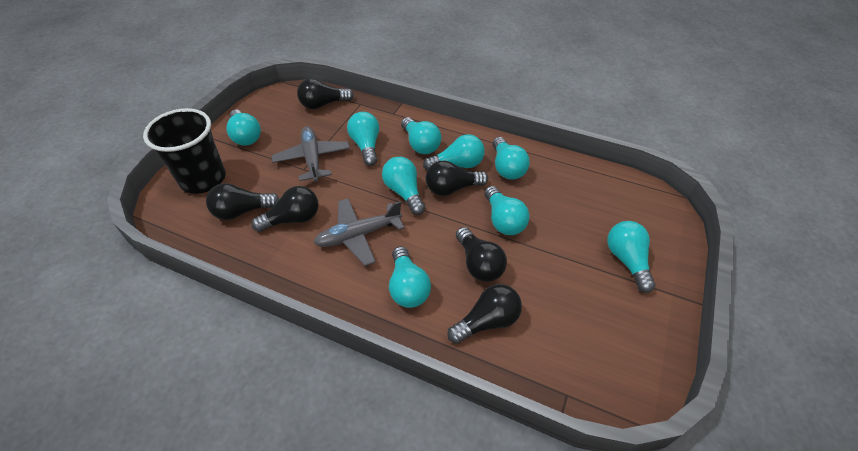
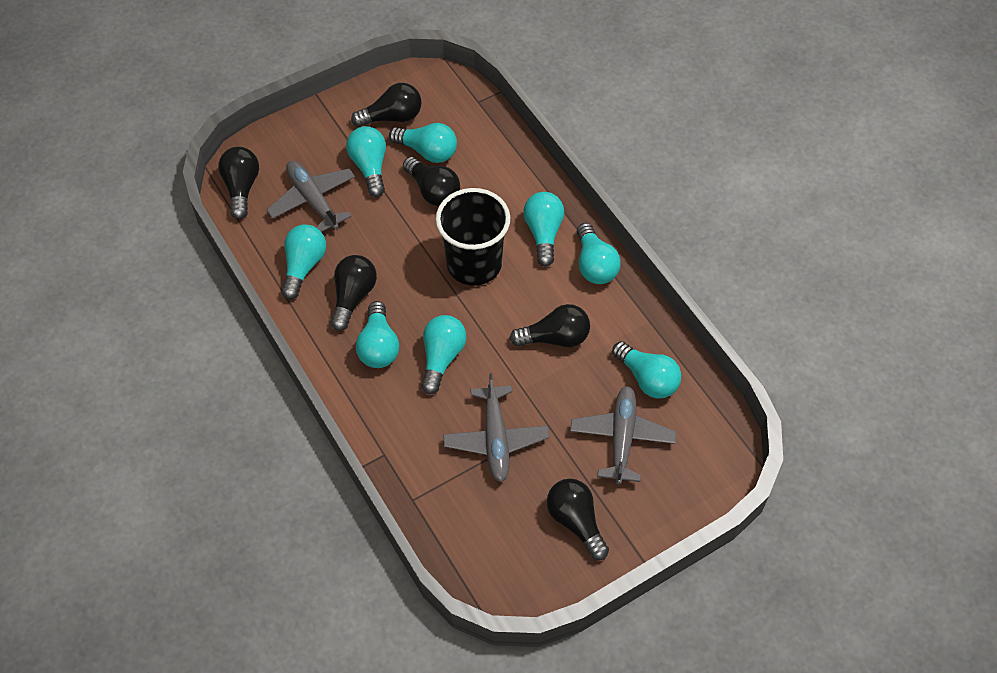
grey plane: 2 -> 3
turquoise light bulb: 9 -> 8

